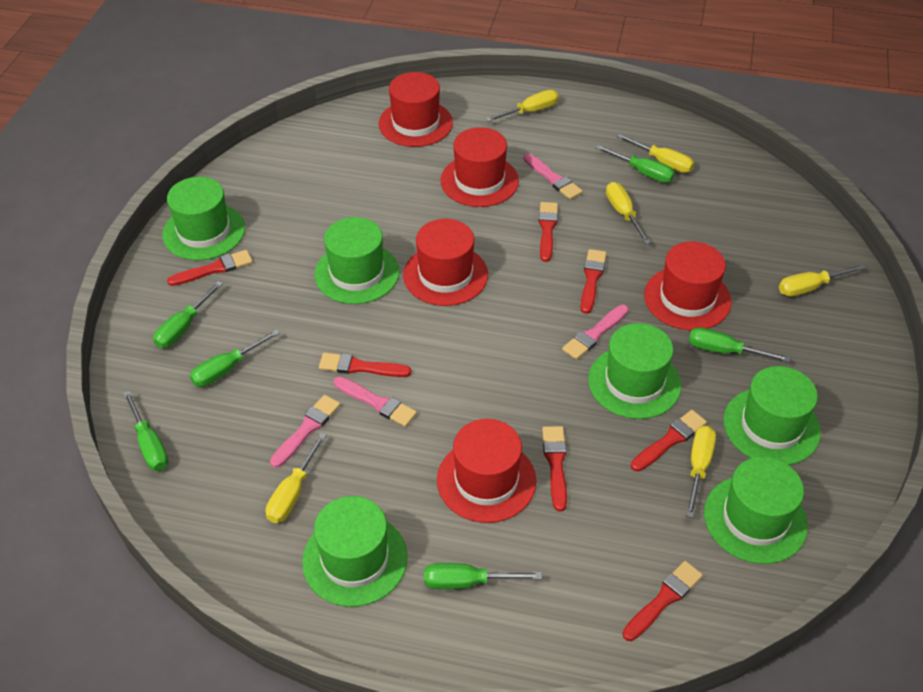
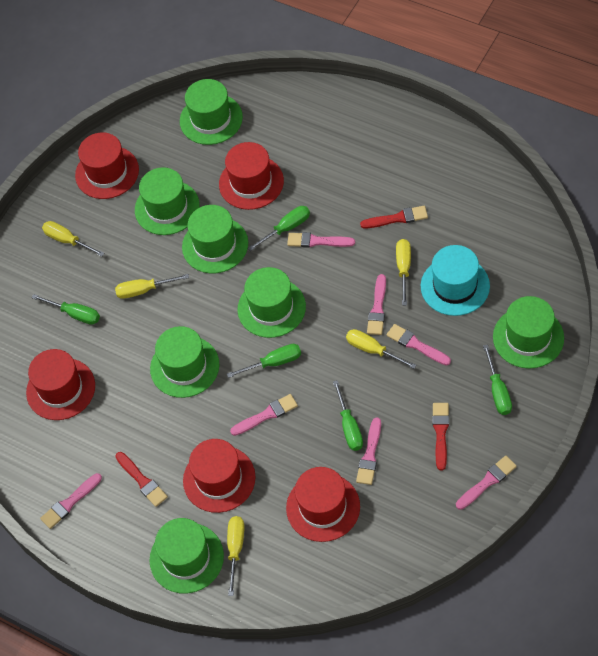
green hat: 6 -> 7
green screwdriver: 6 -> 5
pink brush: 4 -> 7
red brush: 7 -> 3
turquoise hat: 0 -> 1
yellow screwdriver: 6 -> 5

